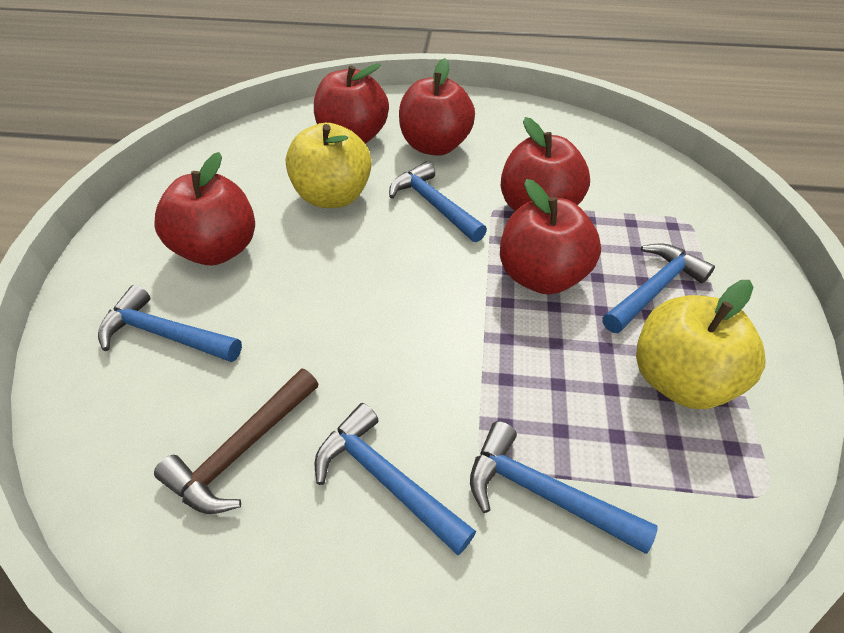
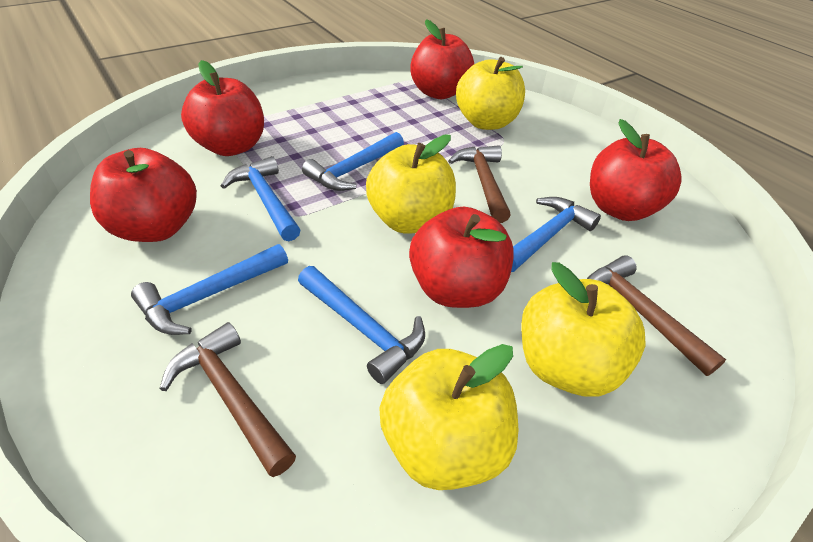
brown hammer: 1 -> 3
yellow apple: 2 -> 4

